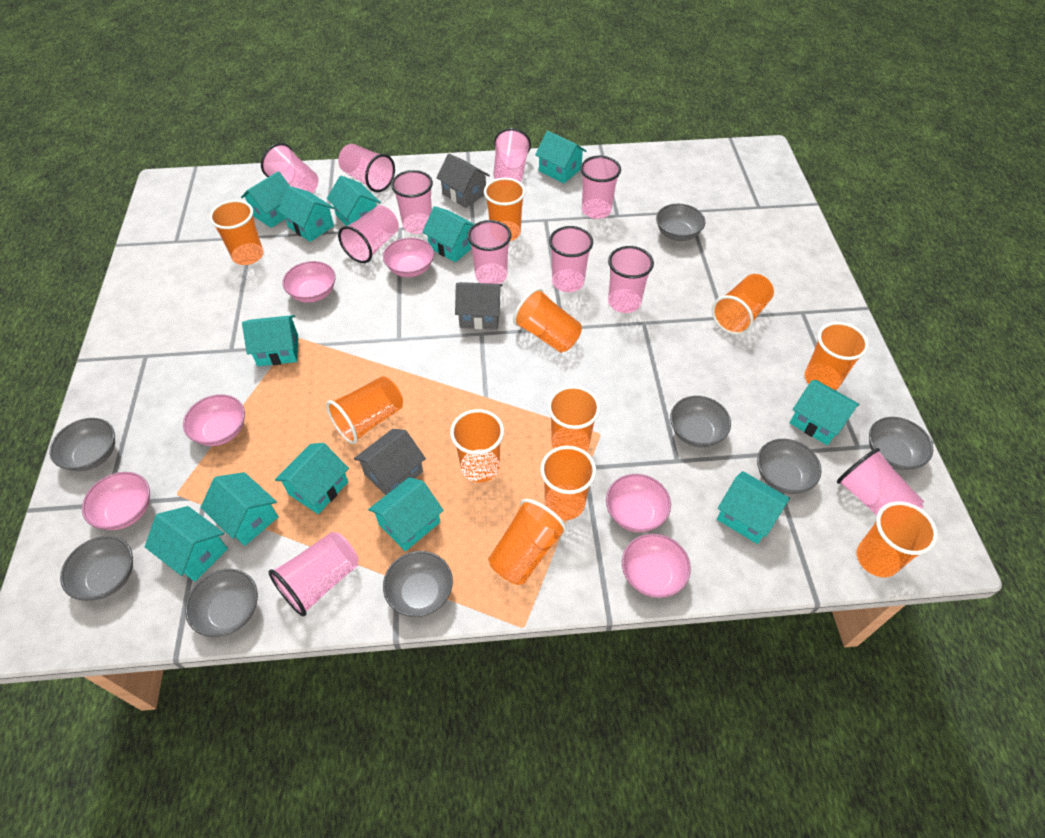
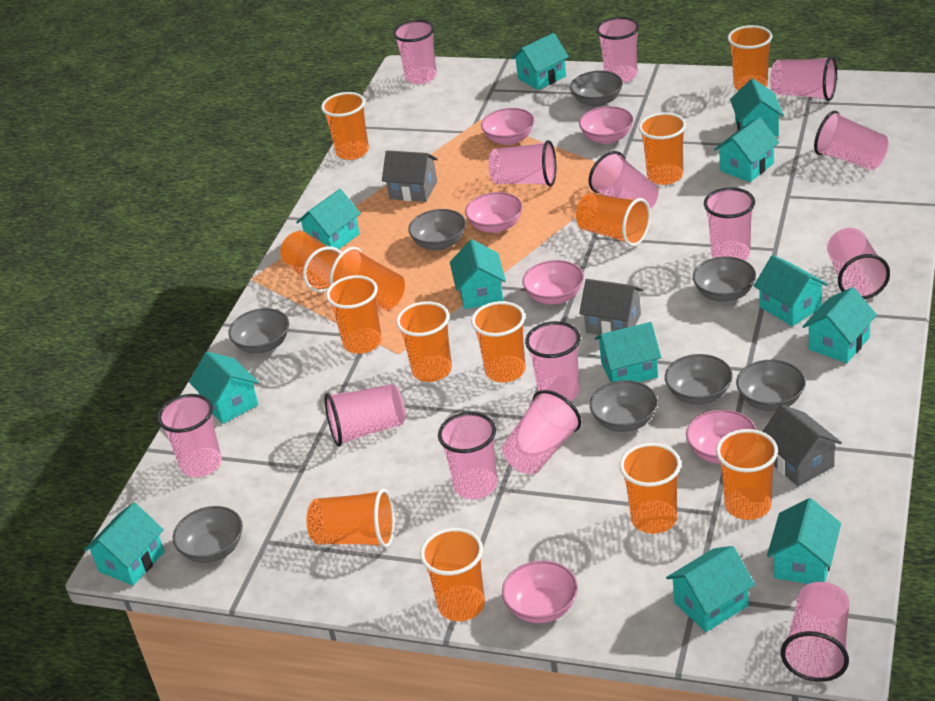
orange cup: 11 -> 13
pink cup: 11 -> 14

